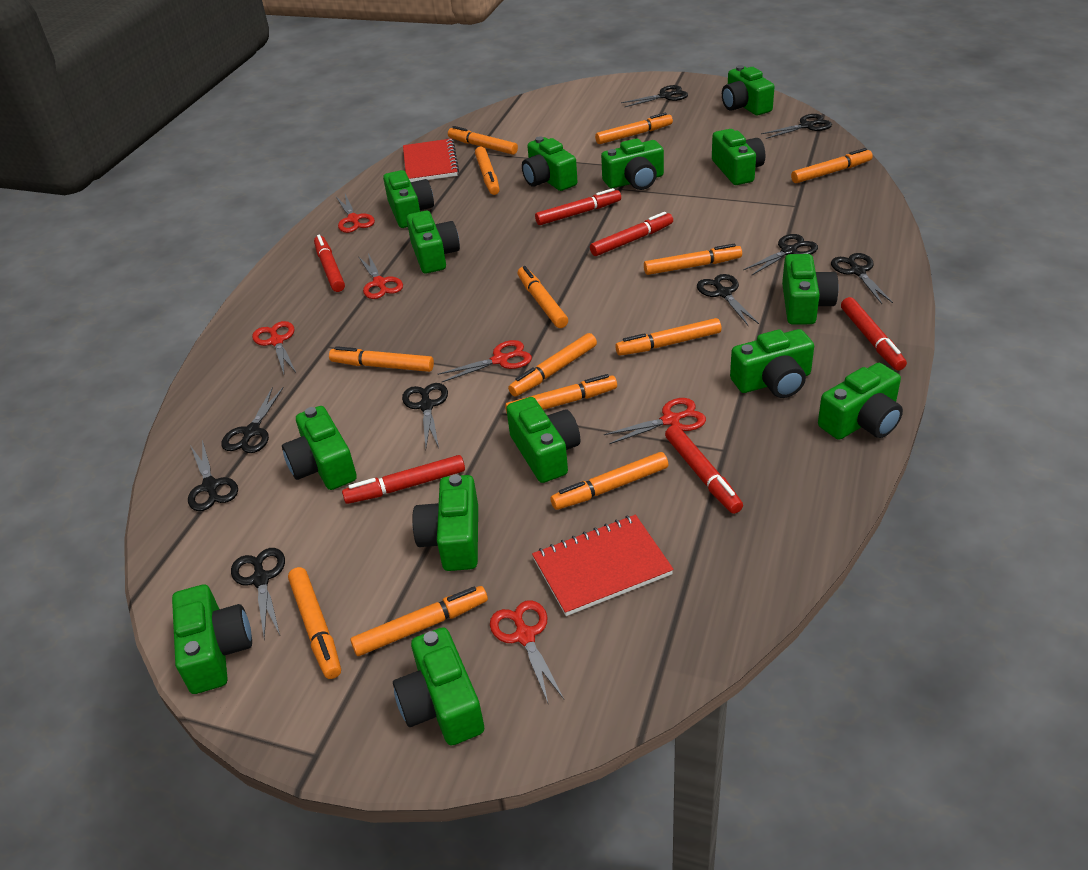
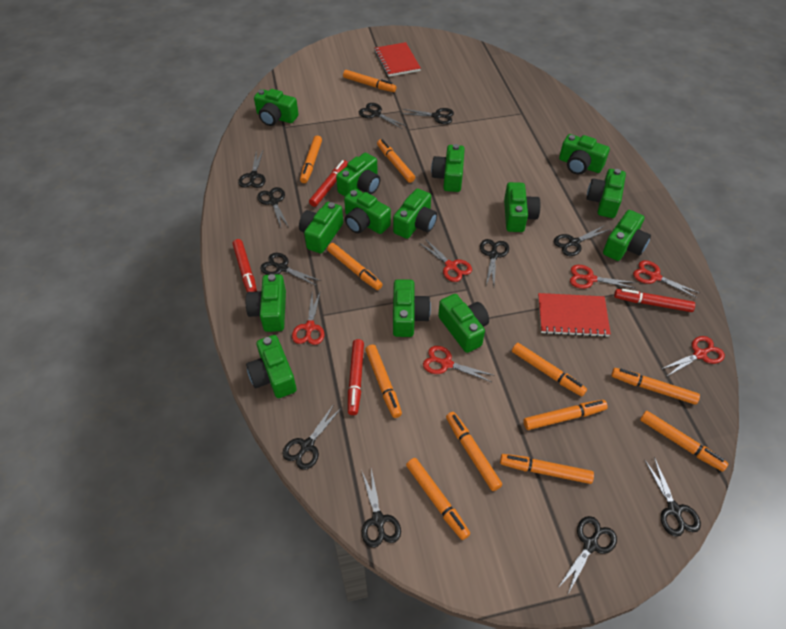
black scissors: 9 -> 11
orange marker: 13 -> 12
red marker: 6 -> 4

